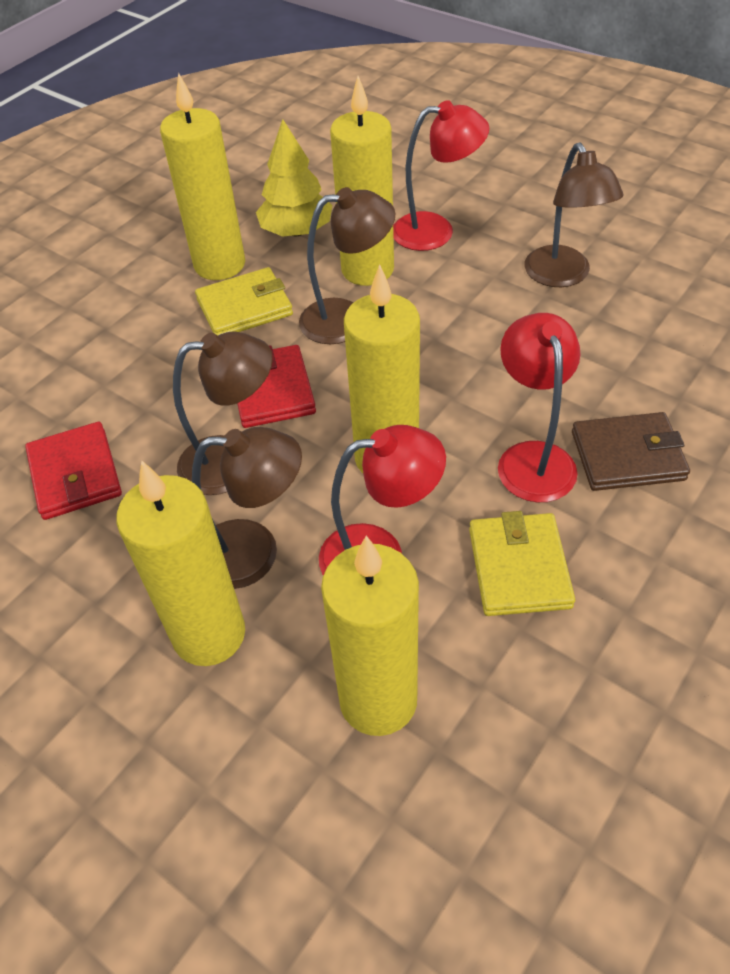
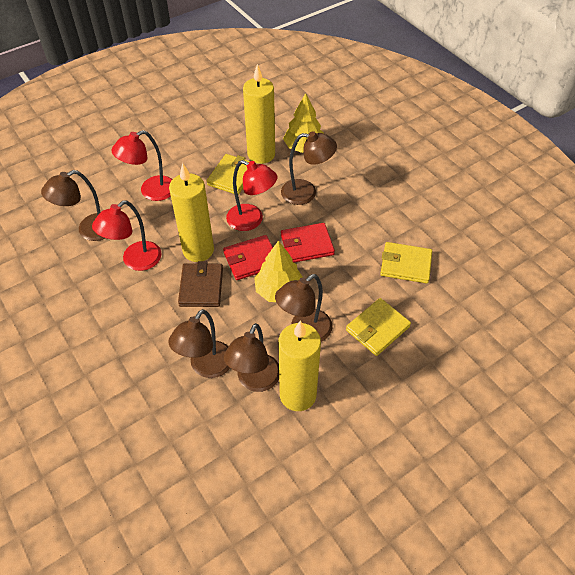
brown lamp: 4 -> 5
yellow candle: 5 -> 3
yellow tree: 1 -> 2
yellow wallet: 2 -> 3

